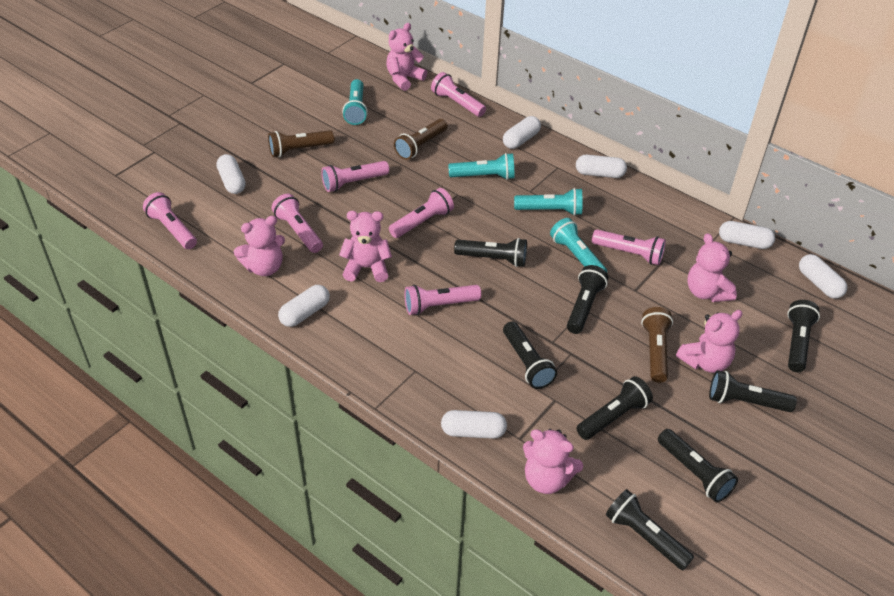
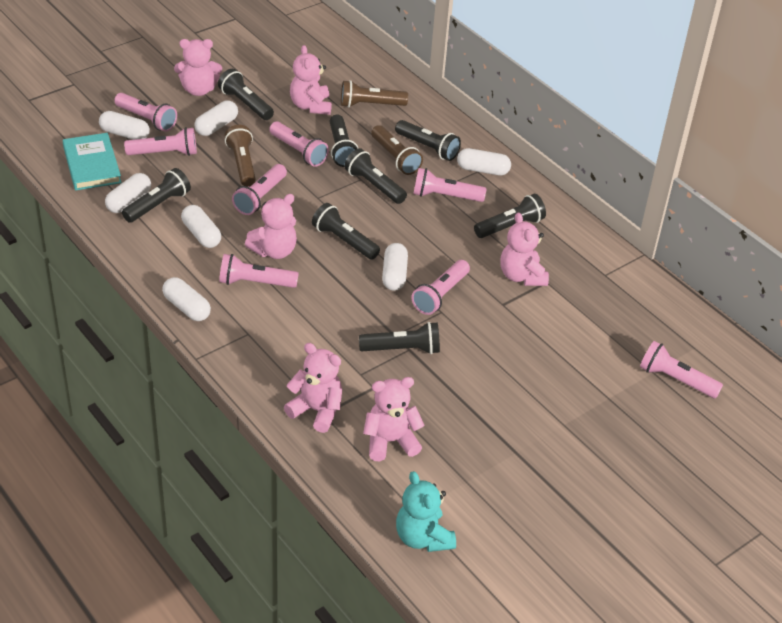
pink flashlight: 7 -> 8
turquoise book: 0 -> 1
turquoise flashlight: 4 -> 0
turquoise teddy bear: 0 -> 1

